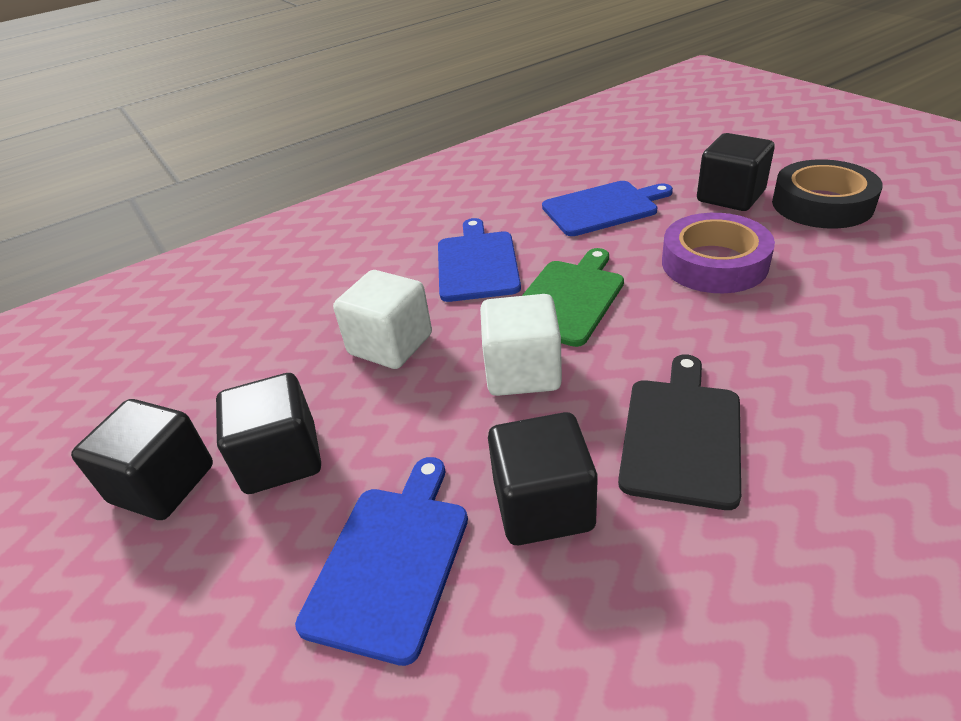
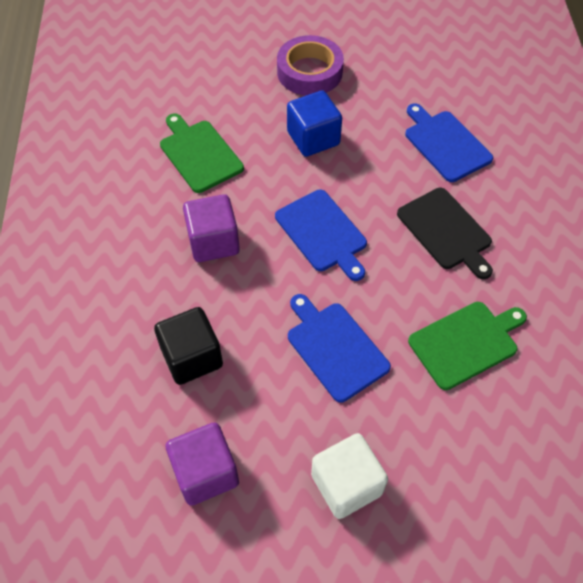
black cube: 4 -> 1
black tape: 1 -> 0
blue cube: 0 -> 1
green cutting board: 1 -> 2
purple cube: 0 -> 2
white cube: 2 -> 1

